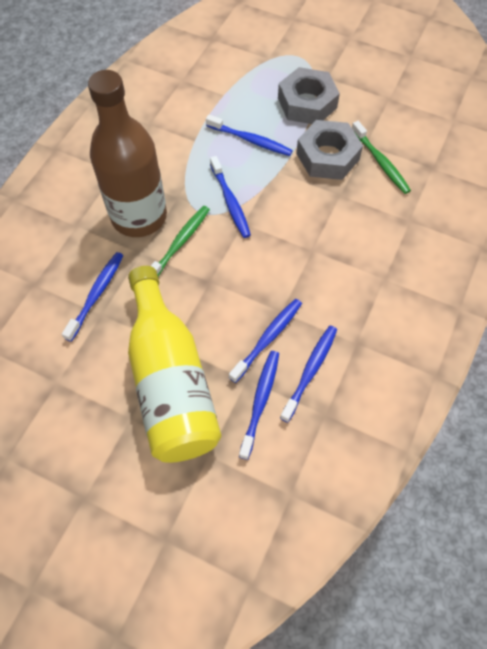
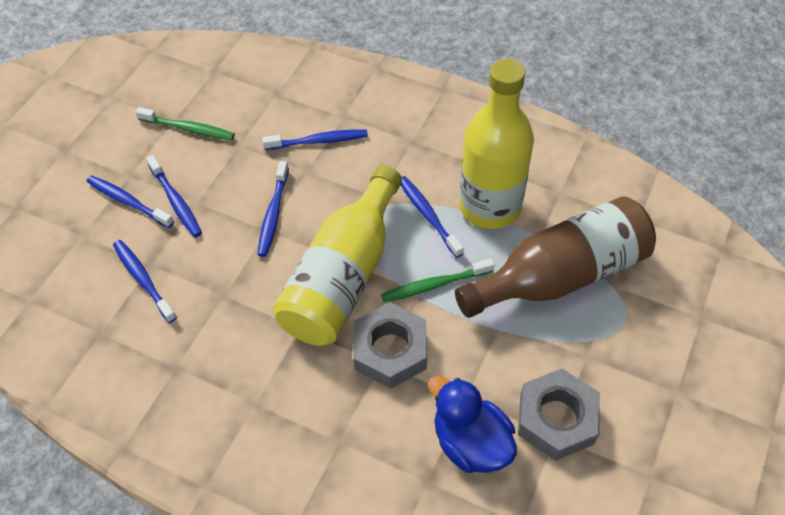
blue duck: 0 -> 1
yellow bottle: 1 -> 2

